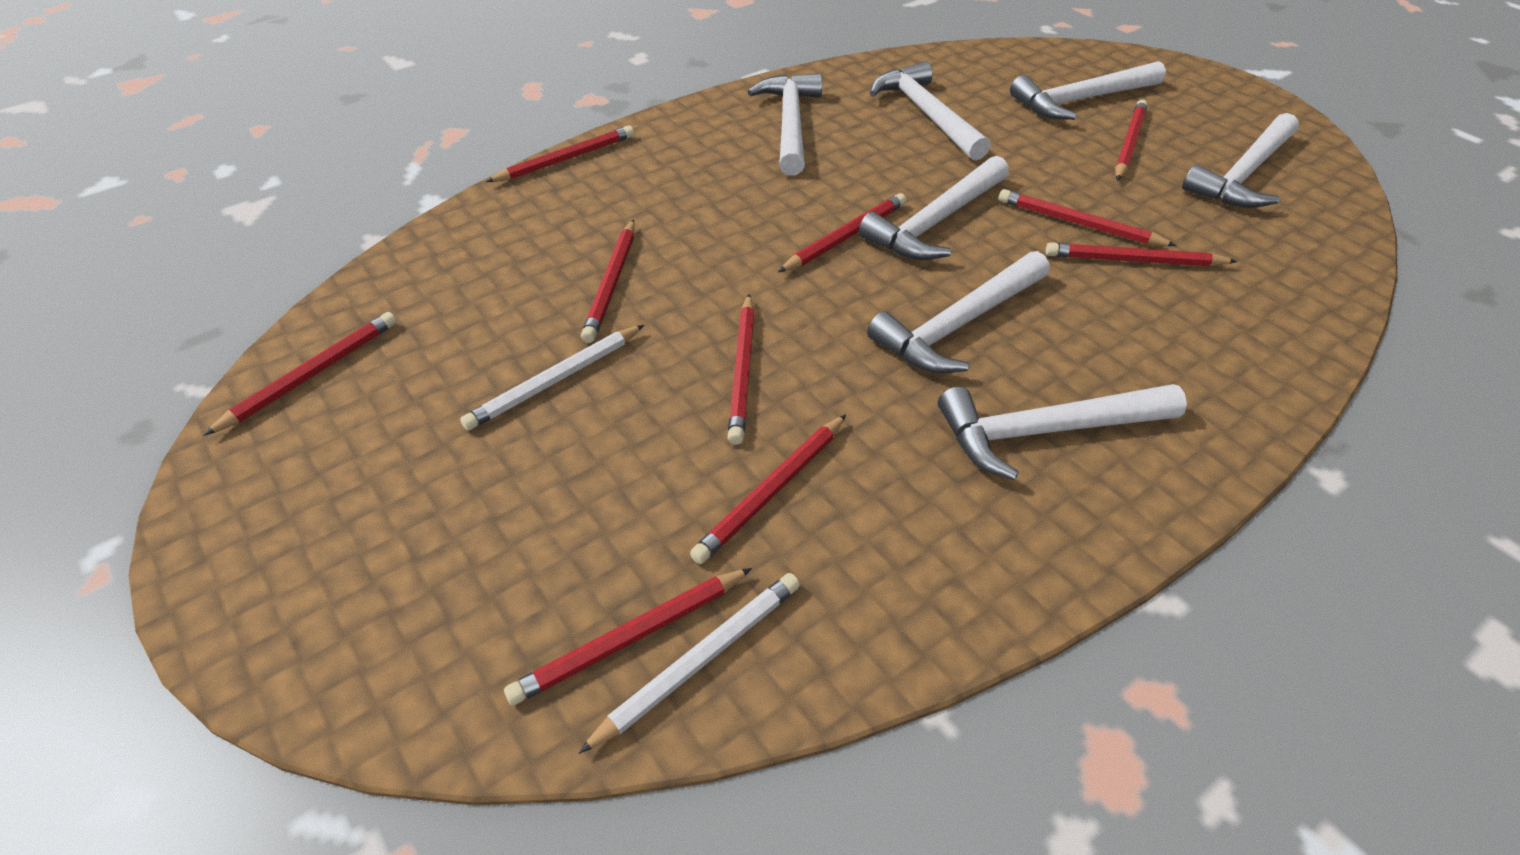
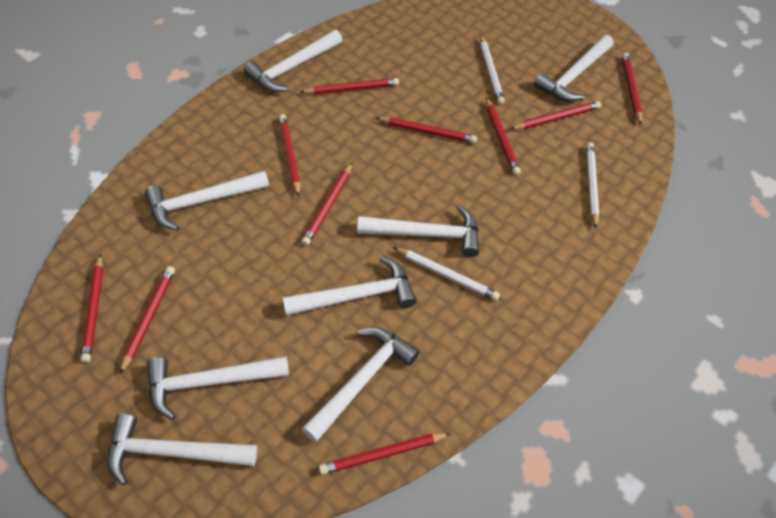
white hammer: 7 -> 8
white pencil: 2 -> 3

